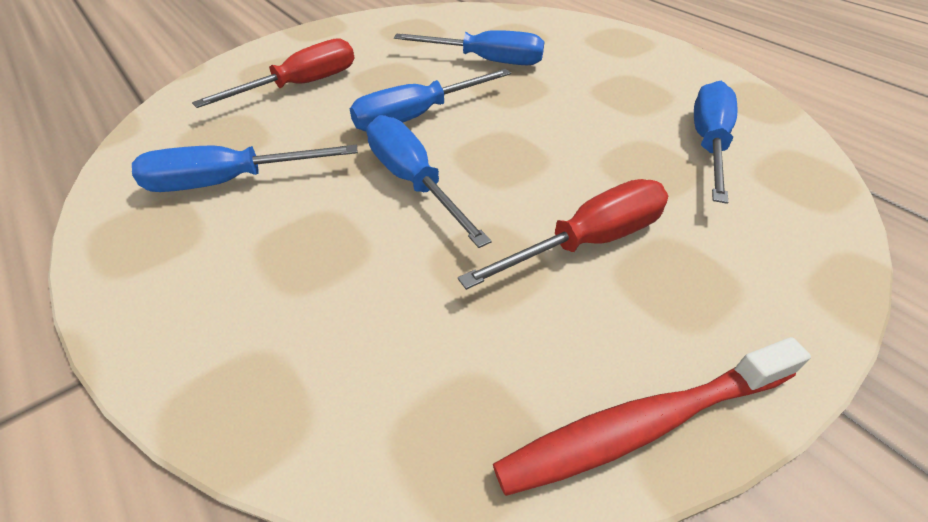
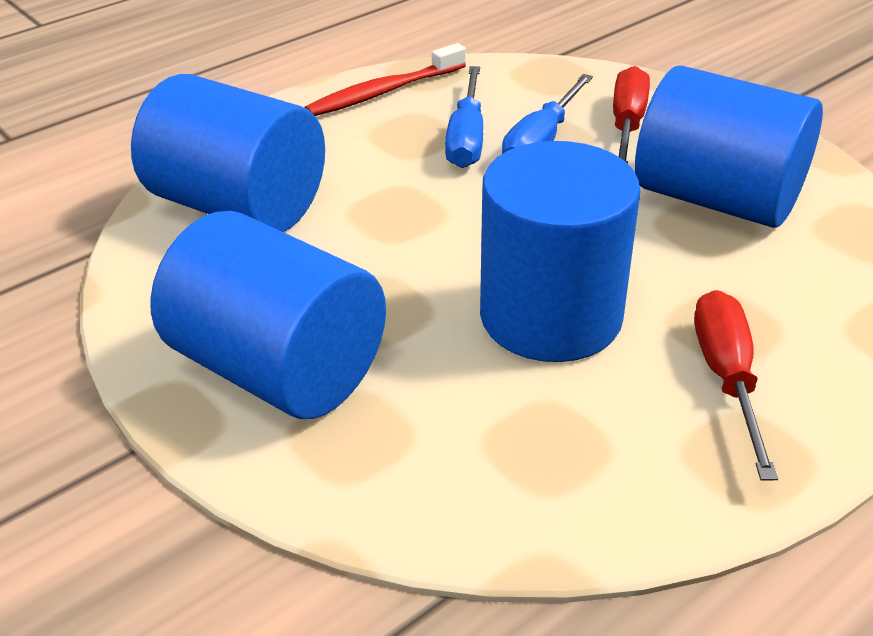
blue cylinder: 0 -> 4
blue screwdriver: 5 -> 2

